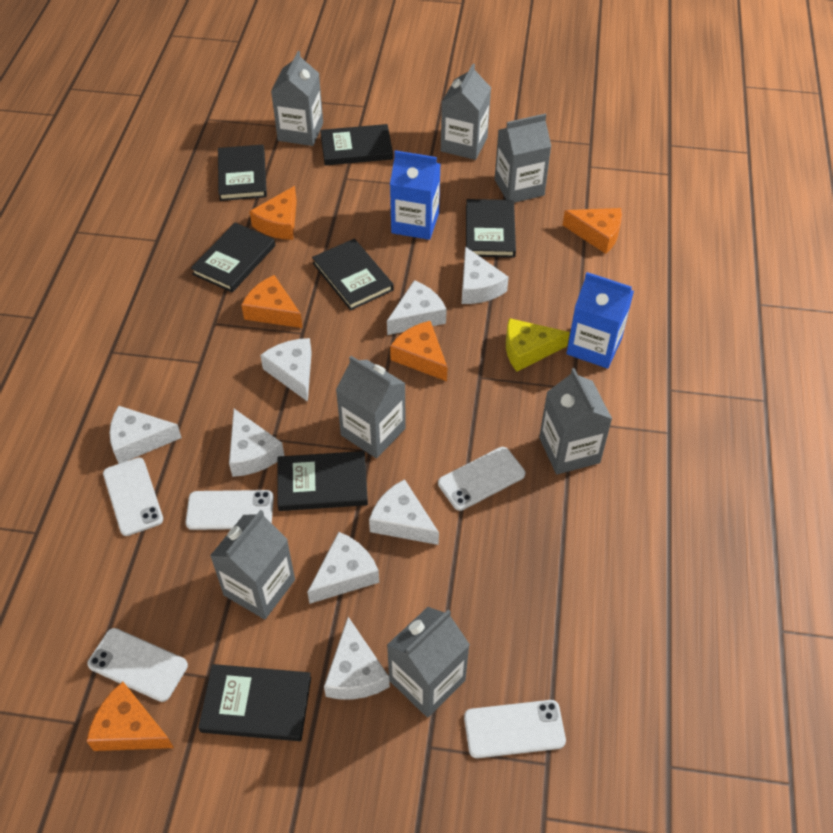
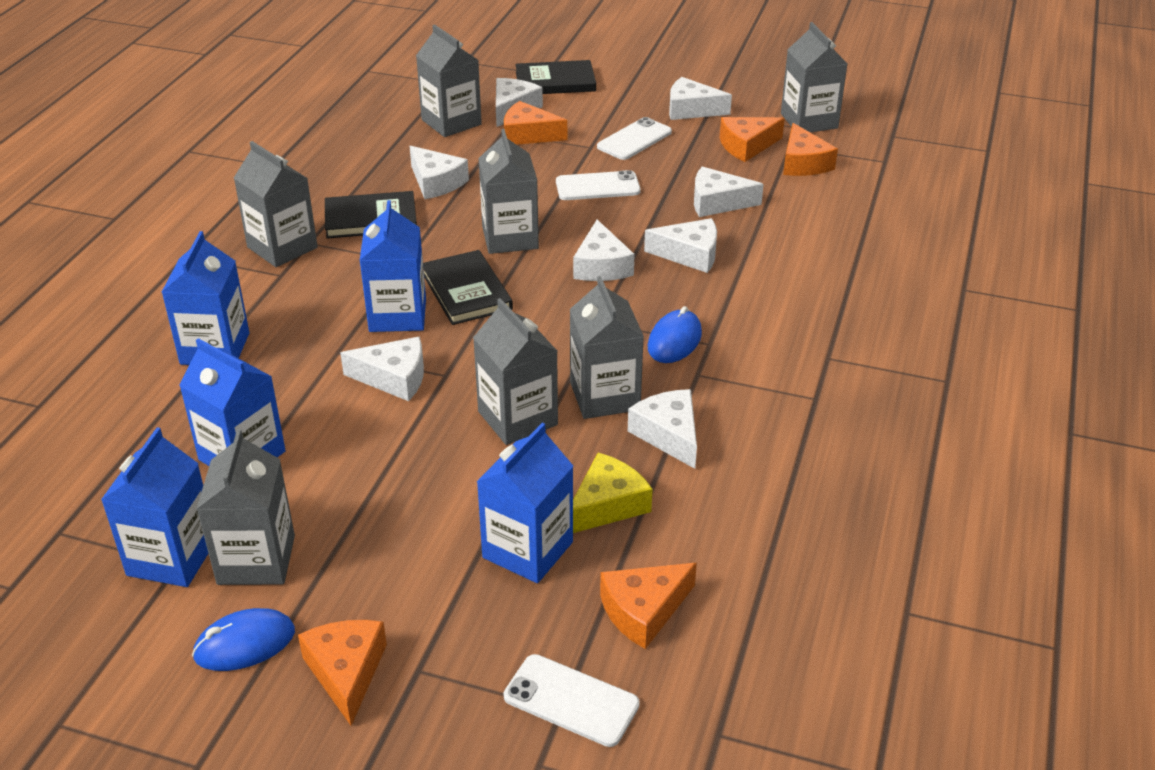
black book: 7 -> 3
blue carton: 2 -> 5
blue mouse: 0 -> 2
white phone: 5 -> 3

